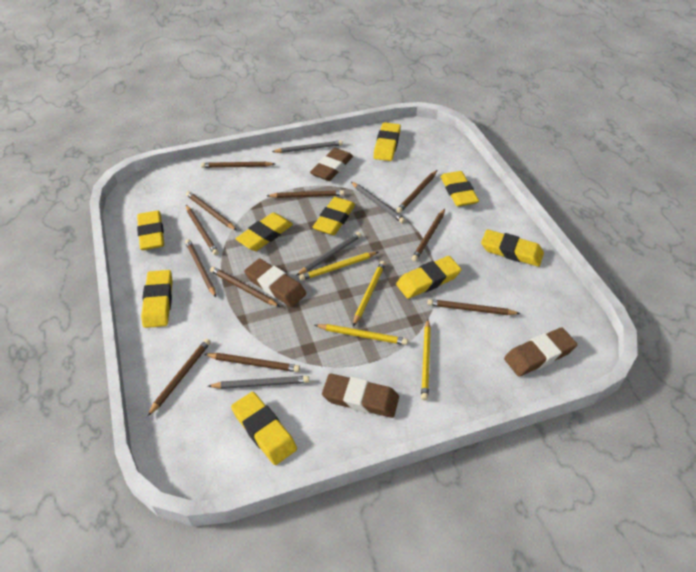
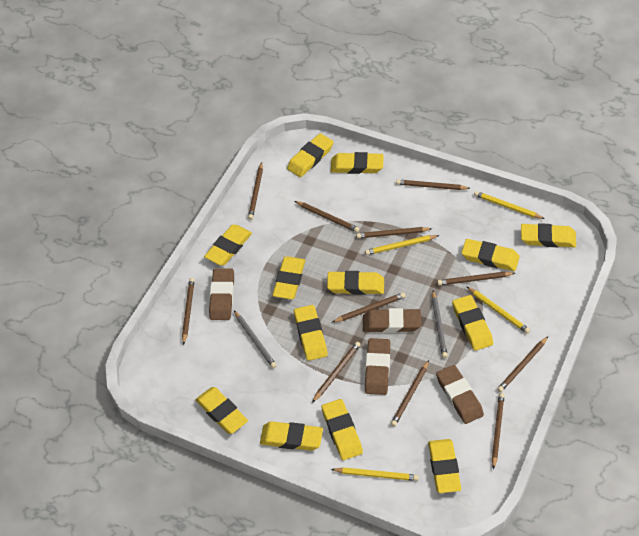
grey pencil: 4 -> 2
yellow eraser: 9 -> 13

